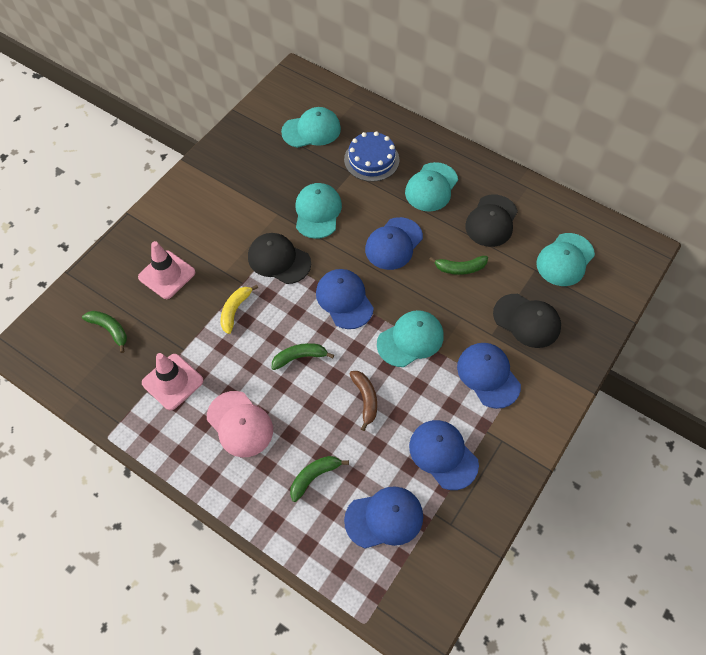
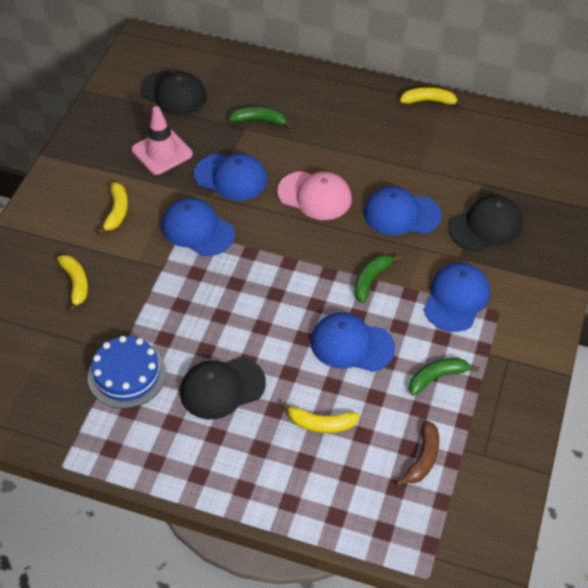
green banana: 4 -> 3
pink traffic cone: 2 -> 1
turquoise cap: 5 -> 0
yellow banana: 1 -> 4

